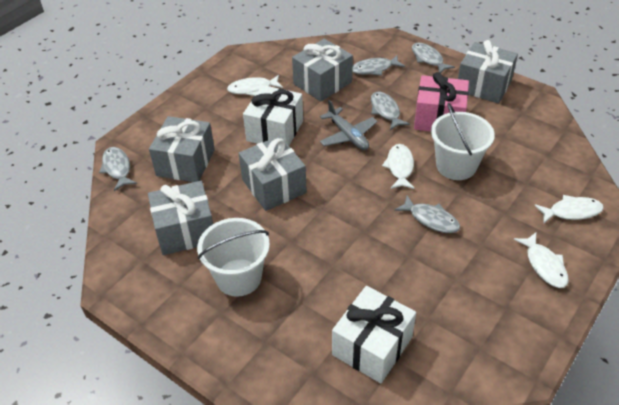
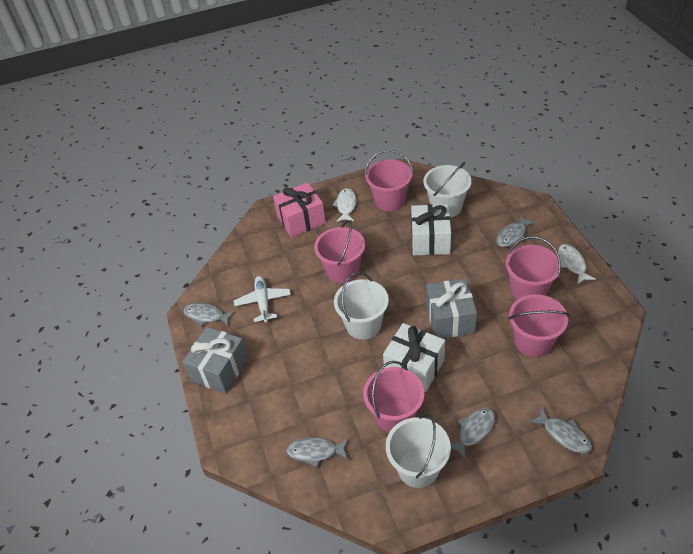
grey gift: 5 -> 2
grey plane: 1 -> 0
pink bucket: 0 -> 5
white bucket: 2 -> 3
white fish: 4 -> 2
white plane: 0 -> 1

